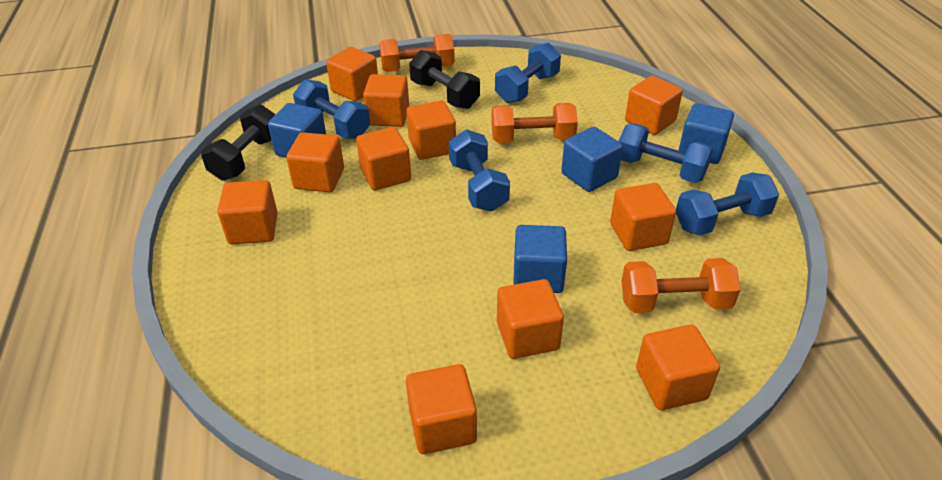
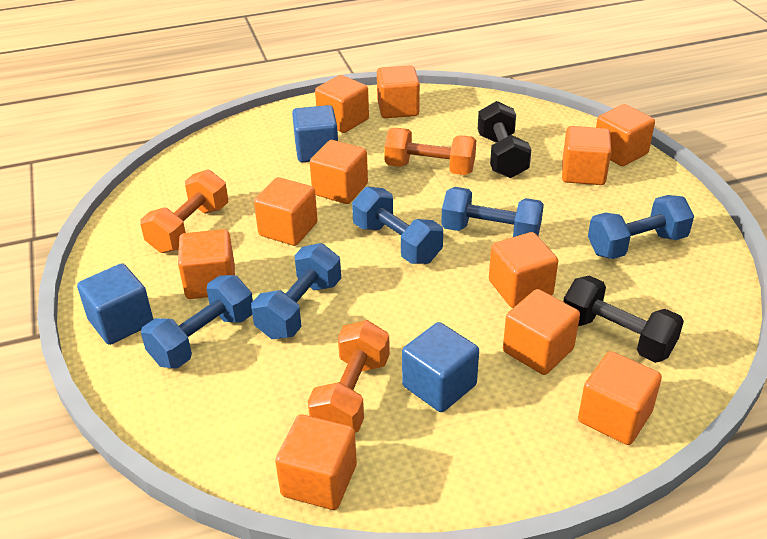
blue cube: 4 -> 3

